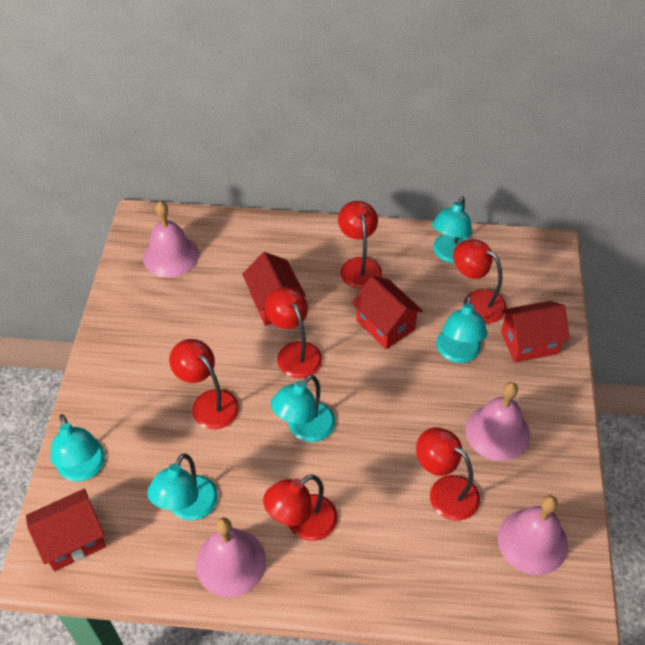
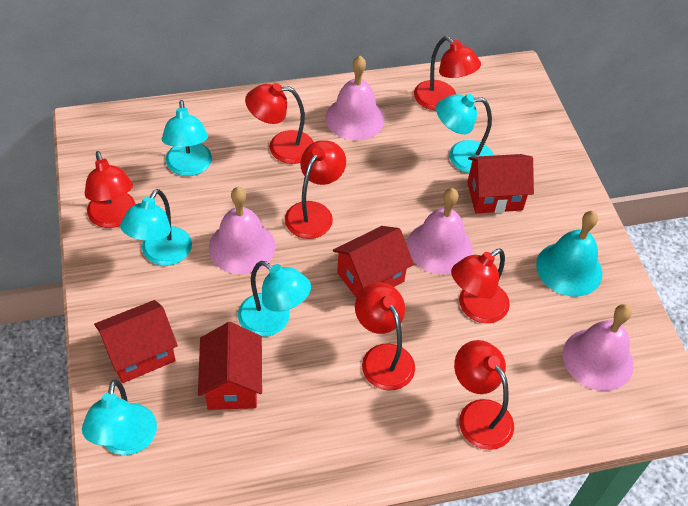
red lamp: 6 -> 7
turquoise bell: 0 -> 1

